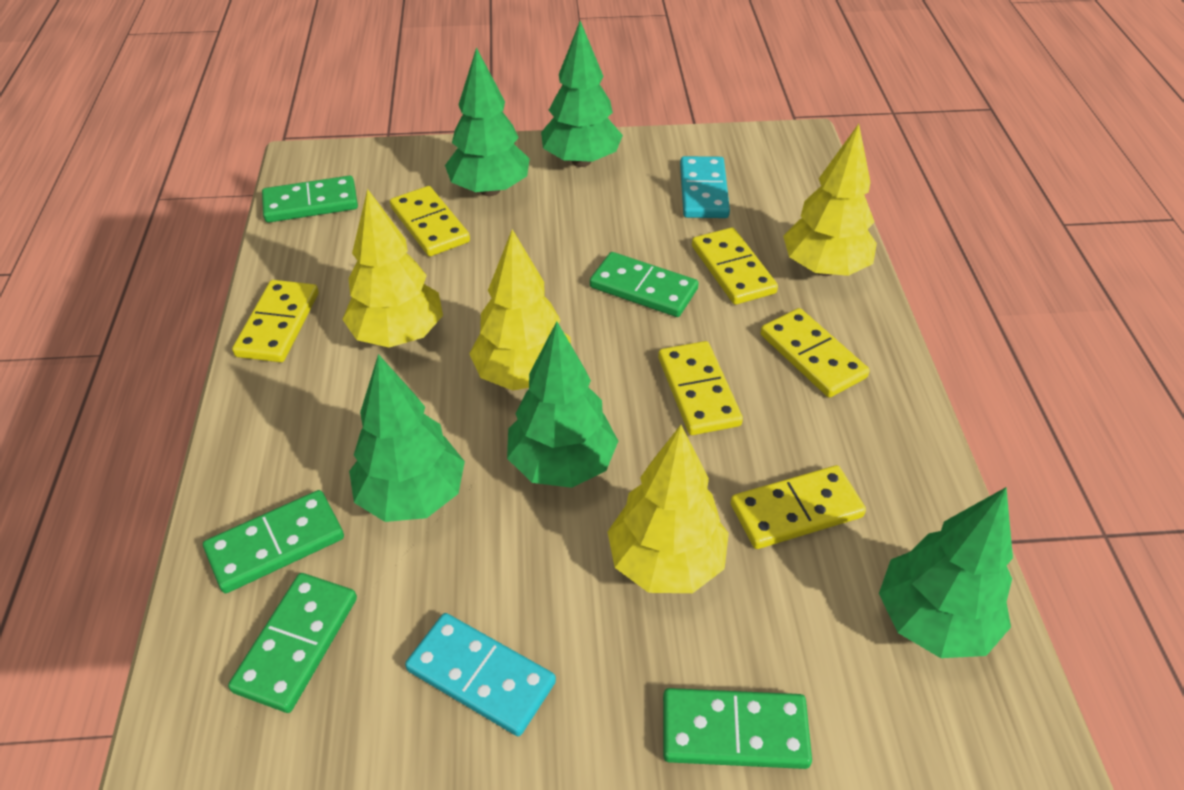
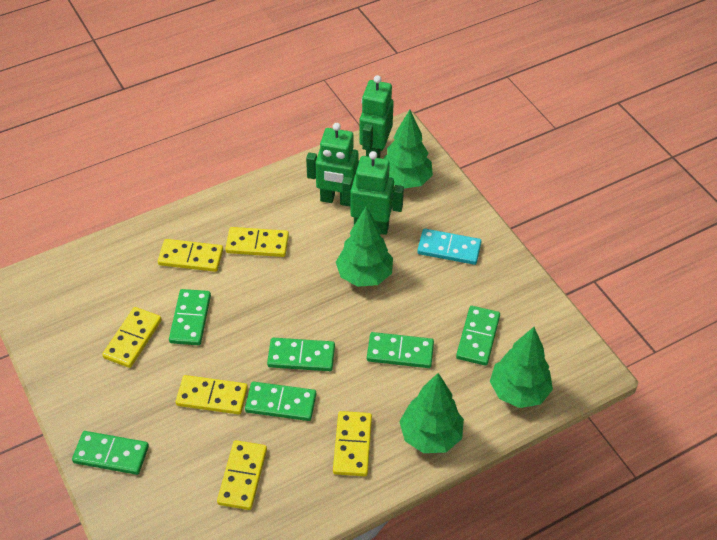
green domino: 5 -> 6
green robot: 0 -> 3
green tree: 5 -> 4
turquoise domino: 2 -> 1
yellow tree: 4 -> 0

